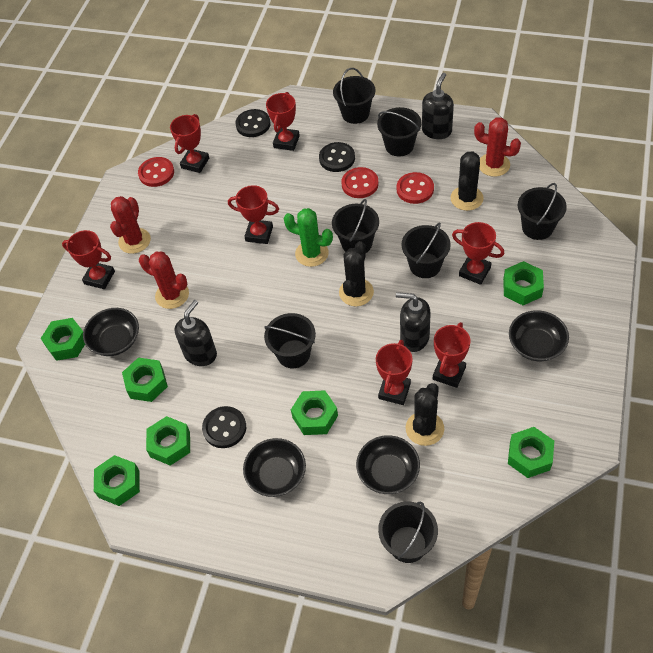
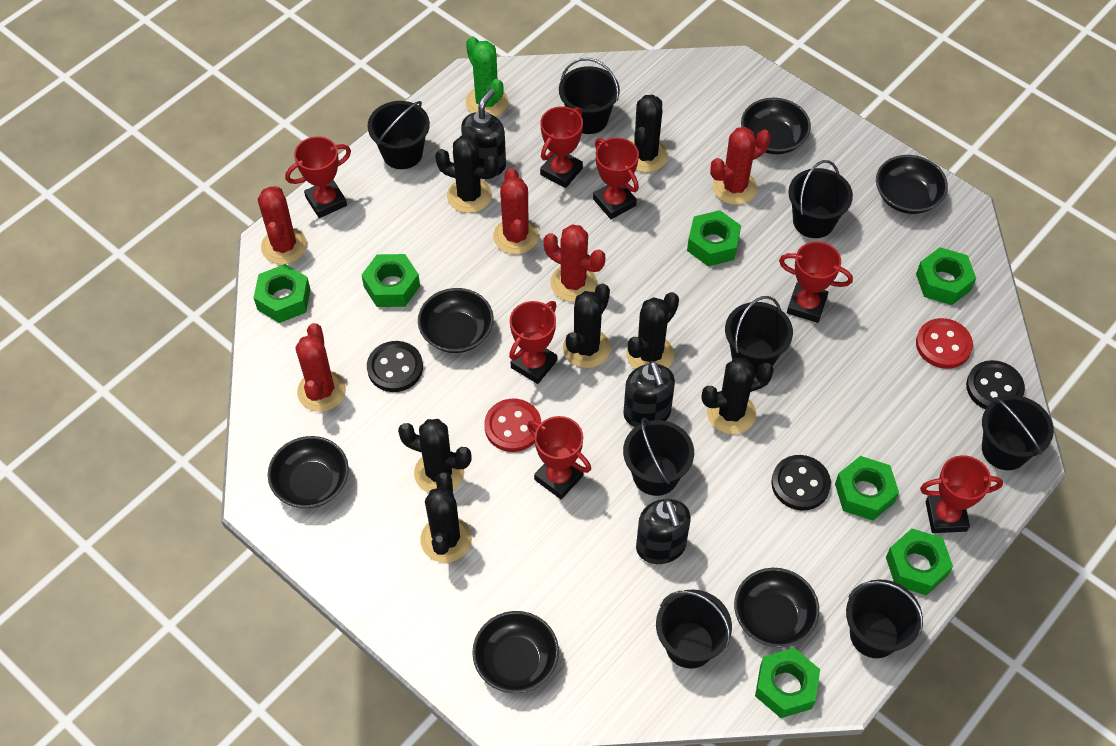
black bowl: 4 -> 6
black bucket: 7 -> 8
black cactus: 3 -> 7
red button: 3 -> 2
red cactus: 3 -> 5

